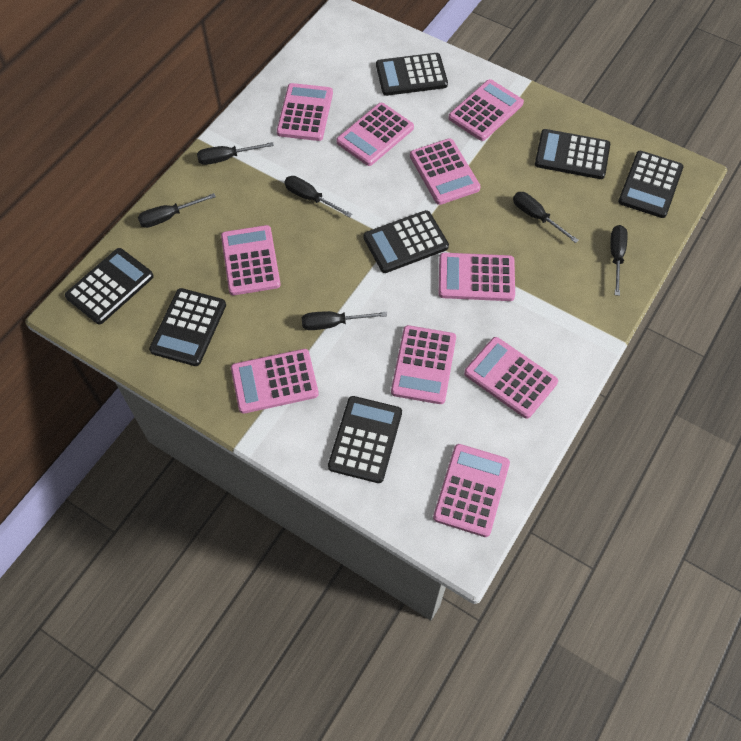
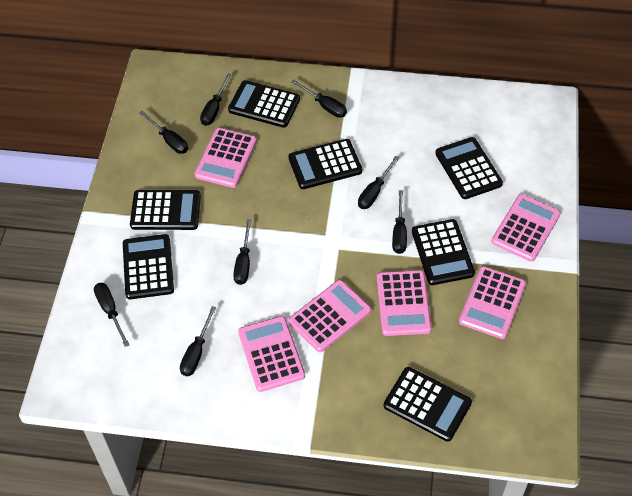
black screwdriver: 6 -> 8
pink calculator: 10 -> 6

